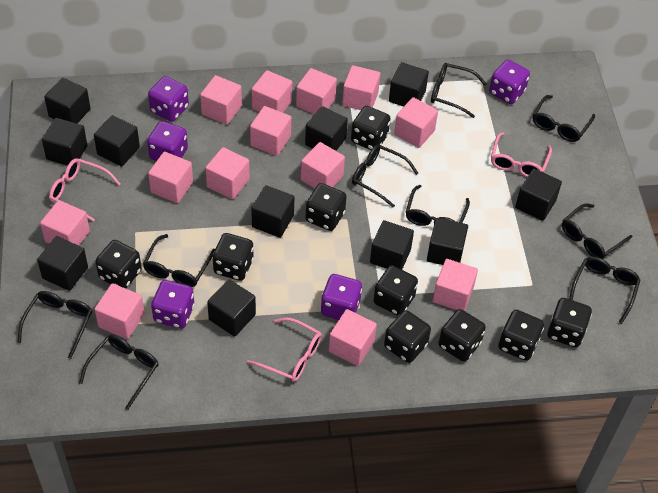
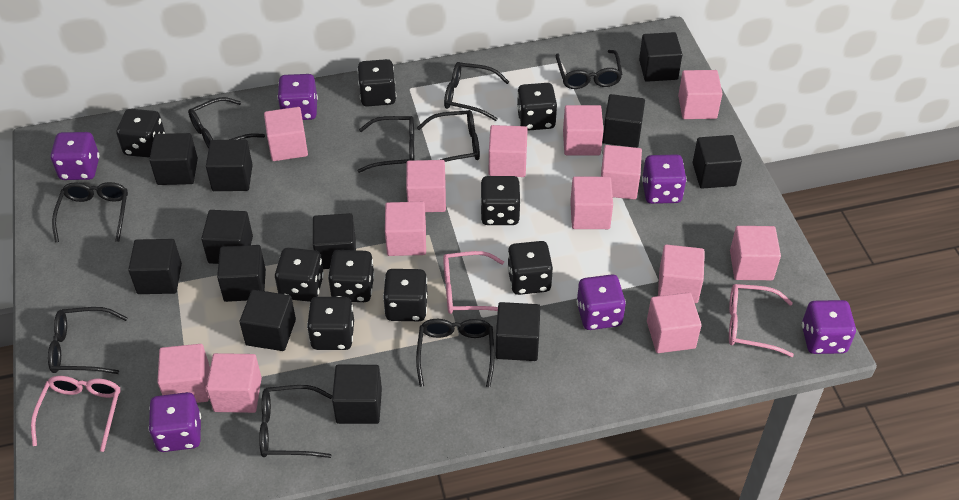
black cube: 11 -> 12
purple dice: 5 -> 6

